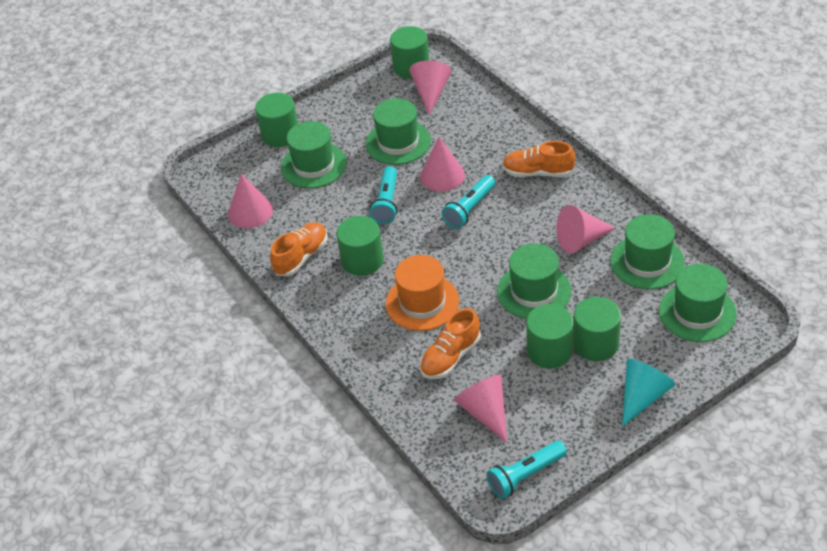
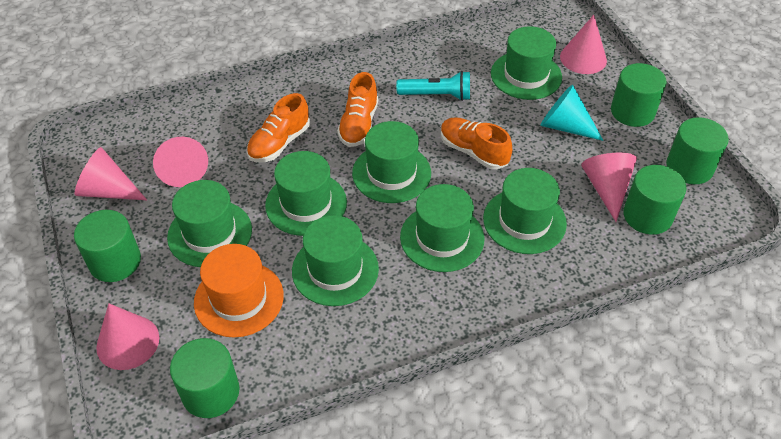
green hat: 5 -> 7
turquoise flashlight: 3 -> 1

